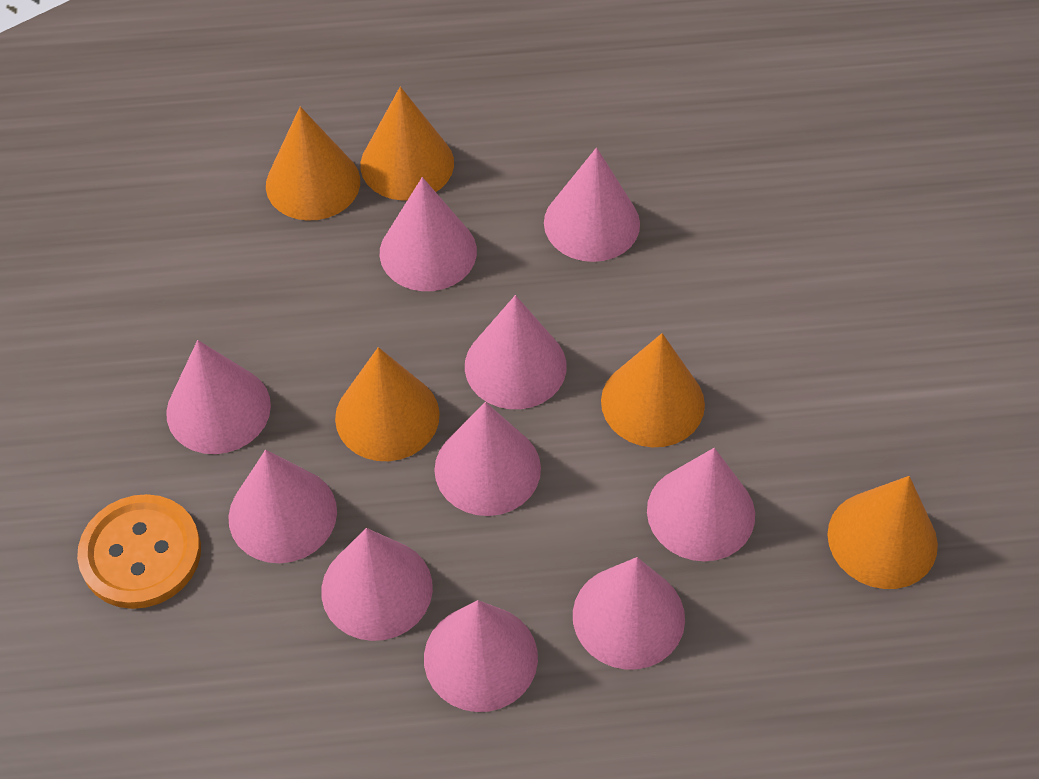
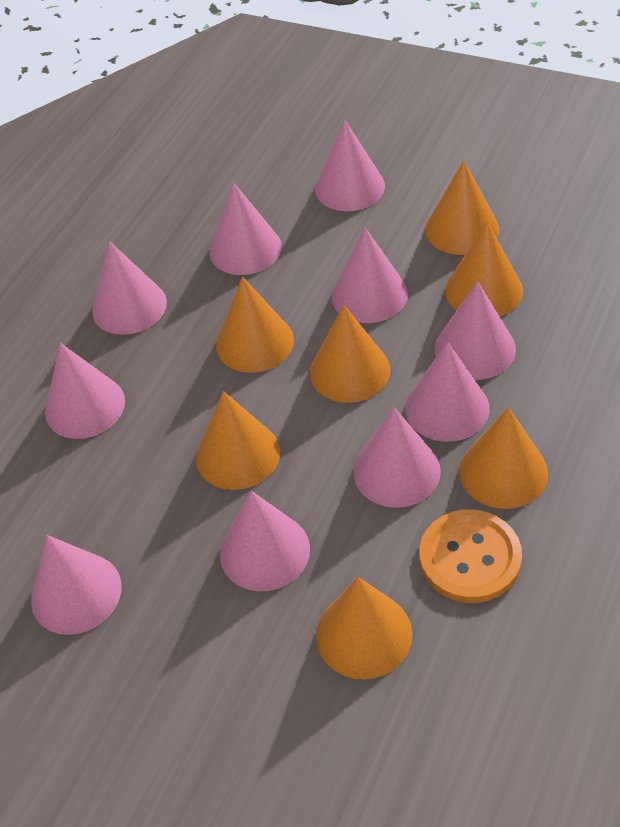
orange cone: 5 -> 7

